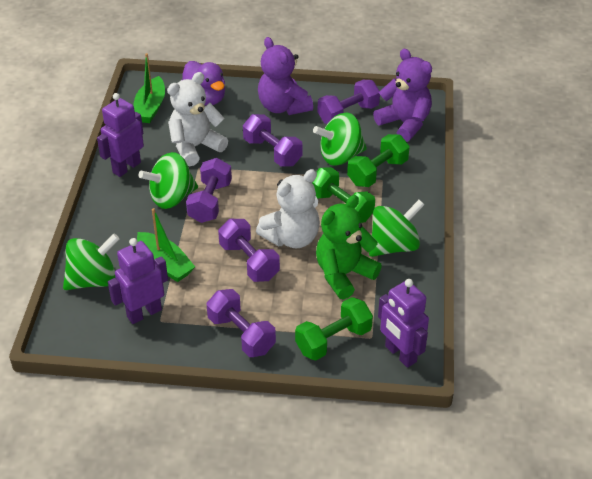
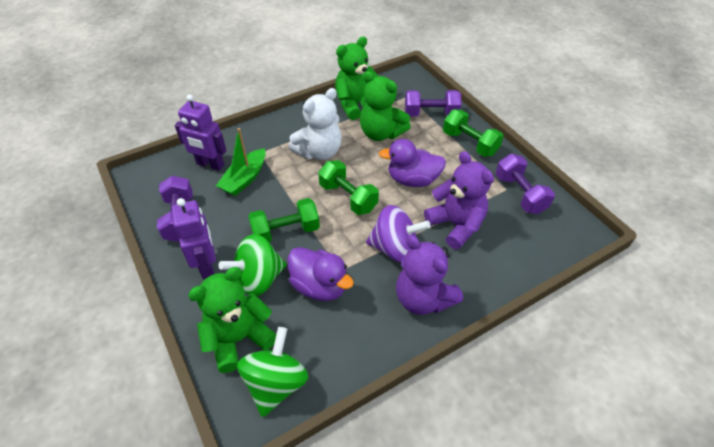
green boat: 2 -> 1
green spinning top: 4 -> 2
green teddy bear: 1 -> 3
purple duck: 1 -> 2
purple dumbbell: 5 -> 3
purple robot: 3 -> 2
purple spinning top: 0 -> 1
white teddy bear: 2 -> 1

